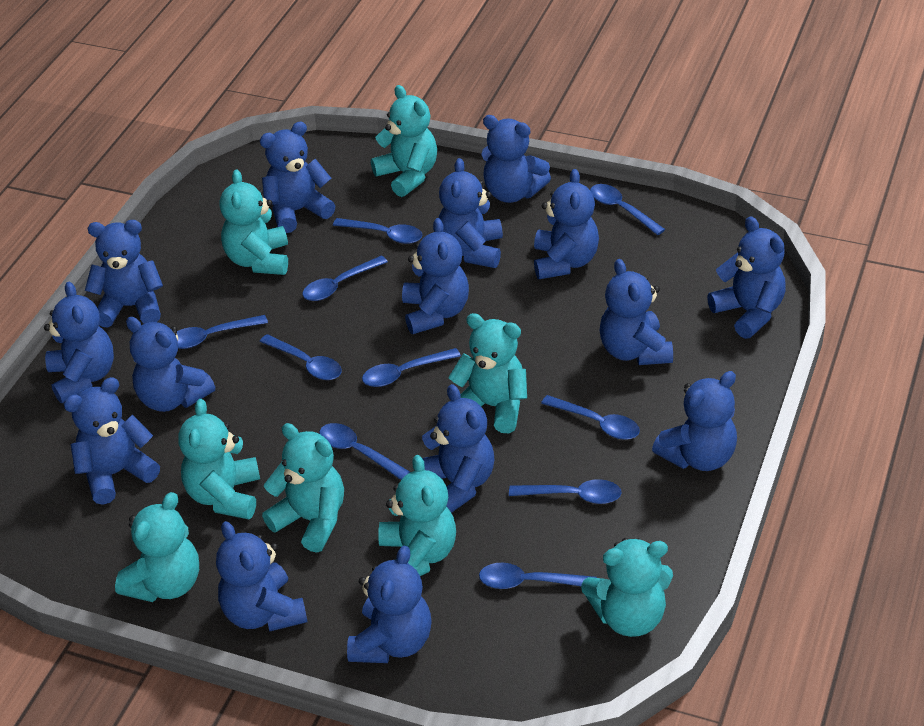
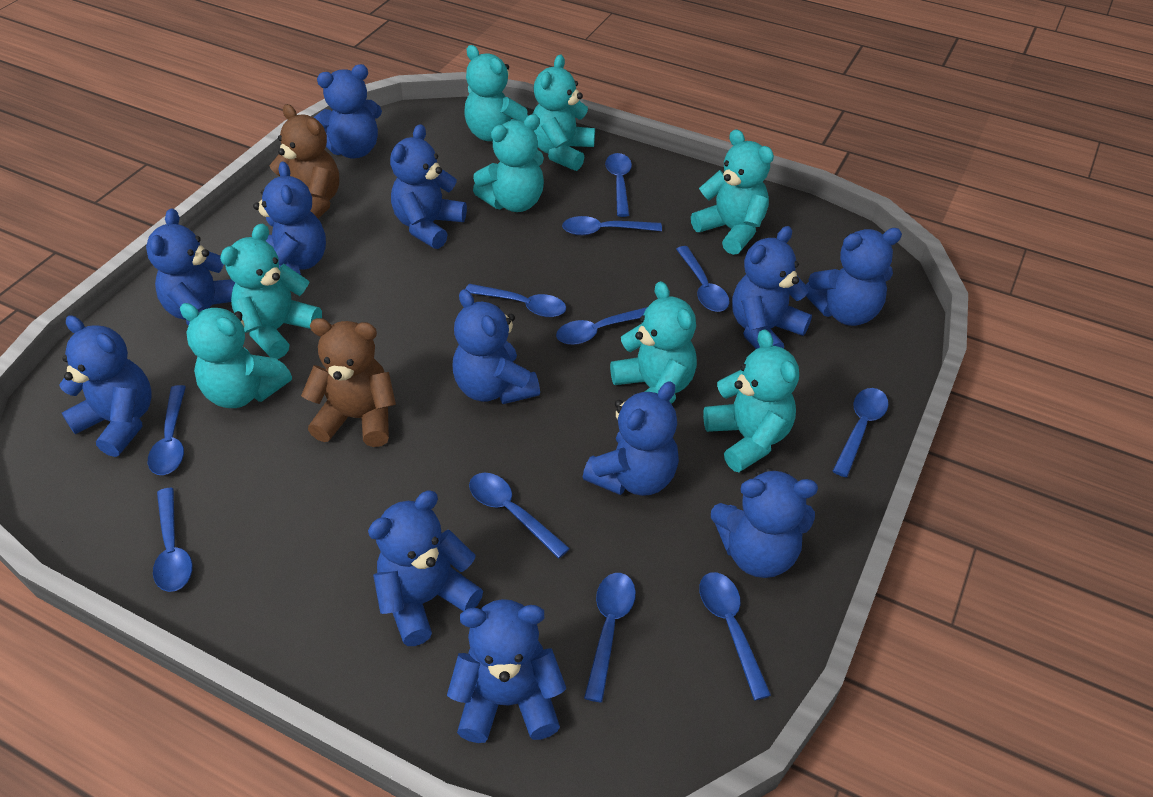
blue spoon: 10 -> 11
blue teddy bear: 15 -> 12
brown teddy bear: 0 -> 2

